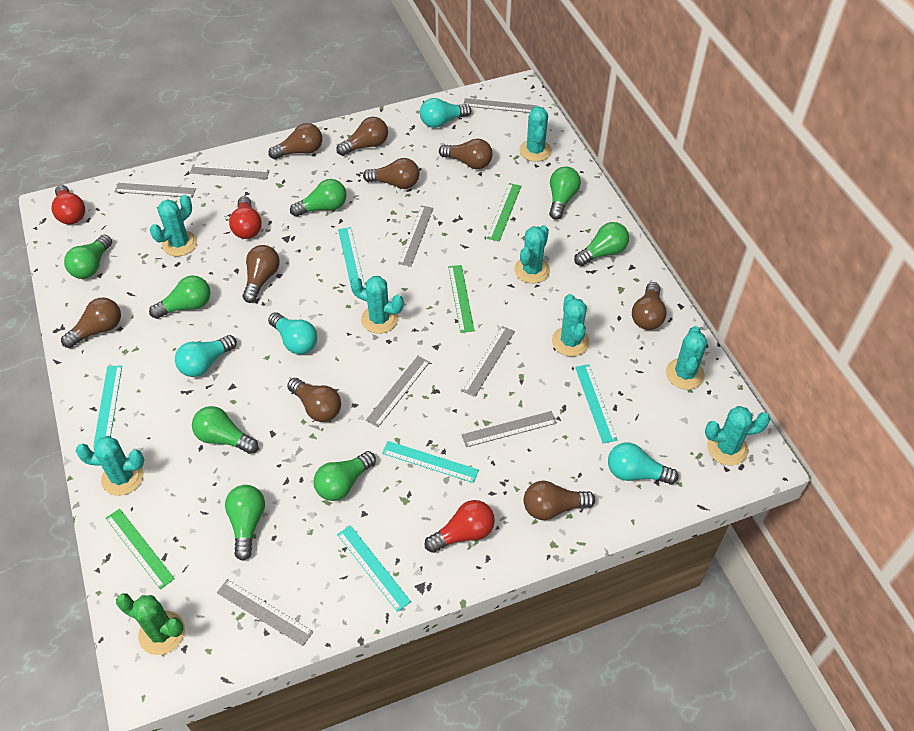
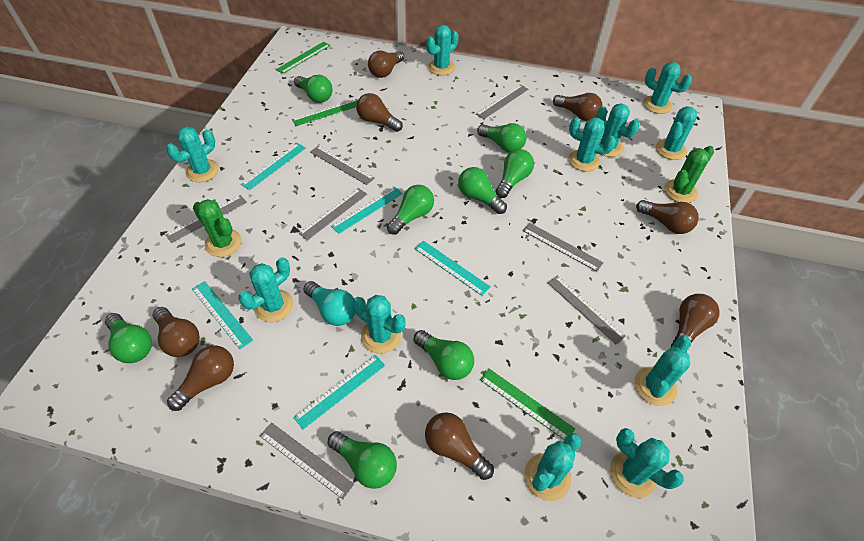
brown light bulb: 9 -> 8
green cactus: 1 -> 2
grey ruler: 8 -> 7
red light bulb: 3 -> 0
turquoise cactus: 8 -> 11
turquoise light bulb: 4 -> 1

